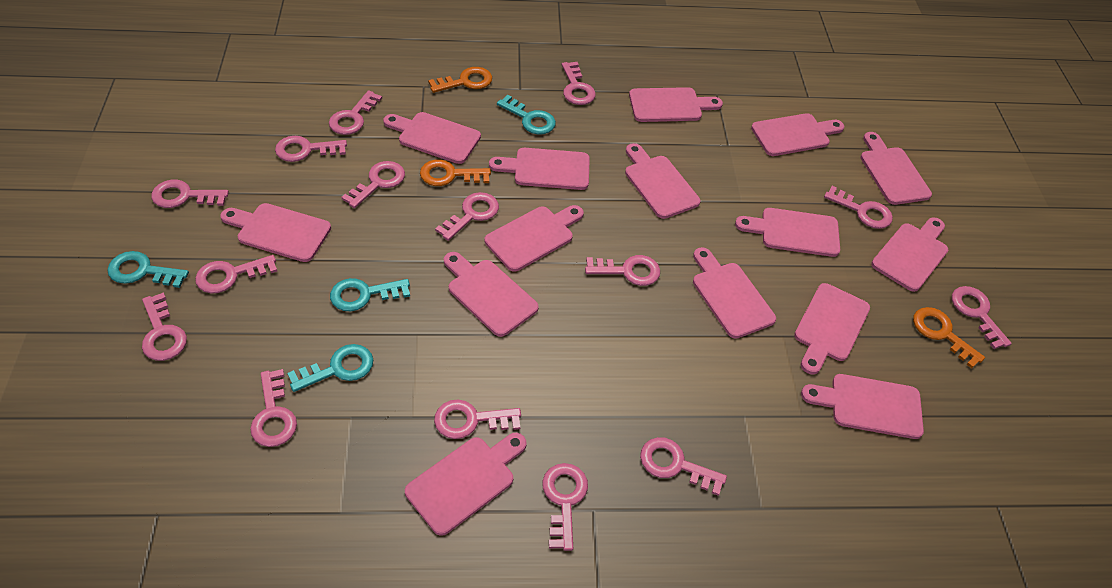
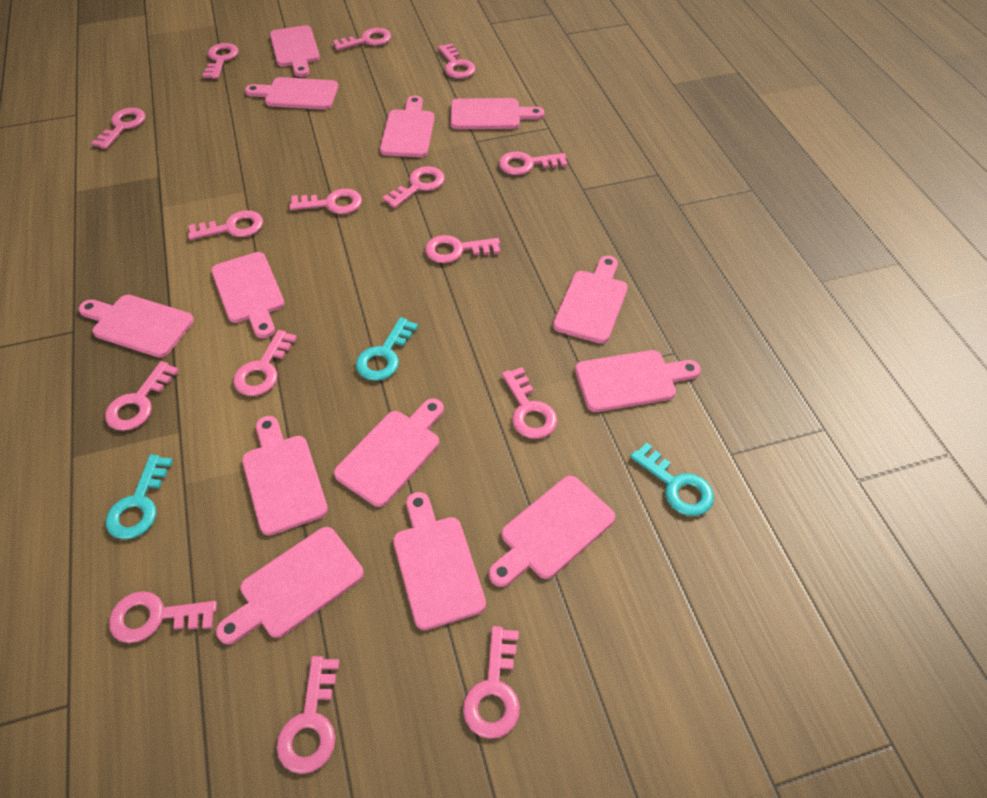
orange key: 3 -> 0
pink cutting board: 15 -> 13
turquoise key: 4 -> 3

